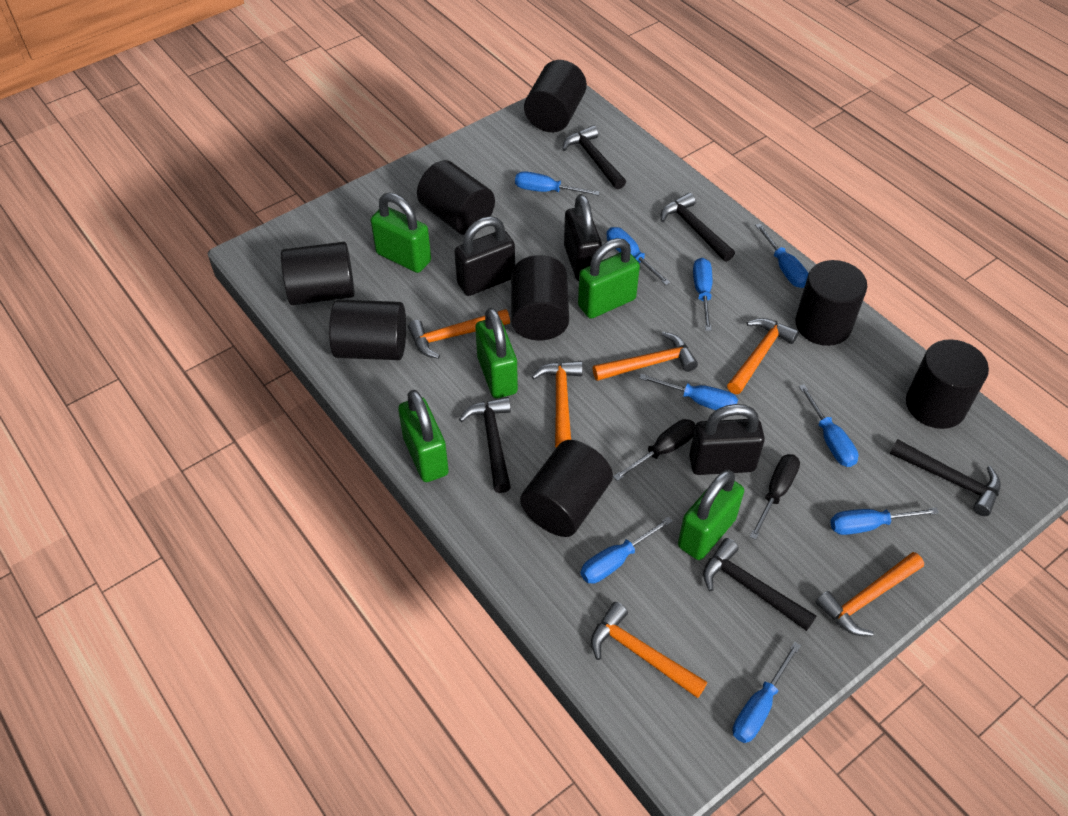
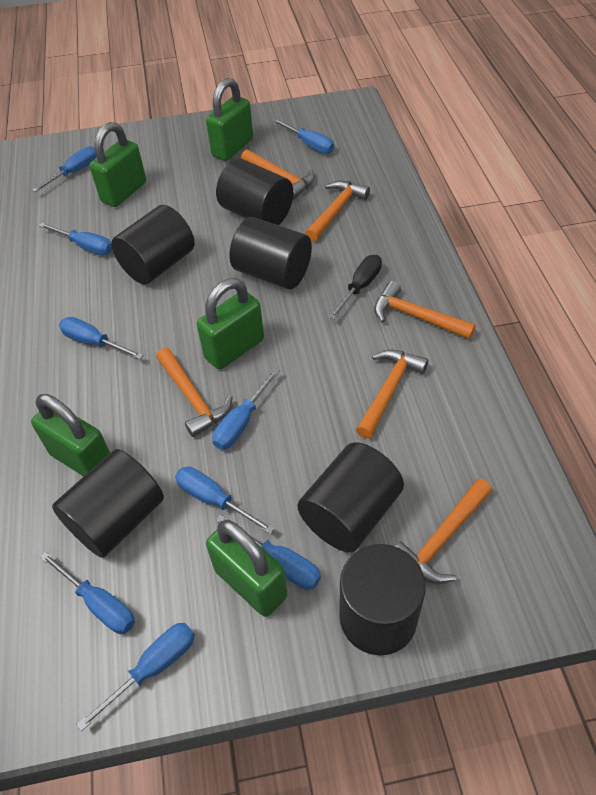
black cylinder: 8 -> 6
black hammer: 5 -> 0
black padlock: 3 -> 0
black screwdriver: 2 -> 1

